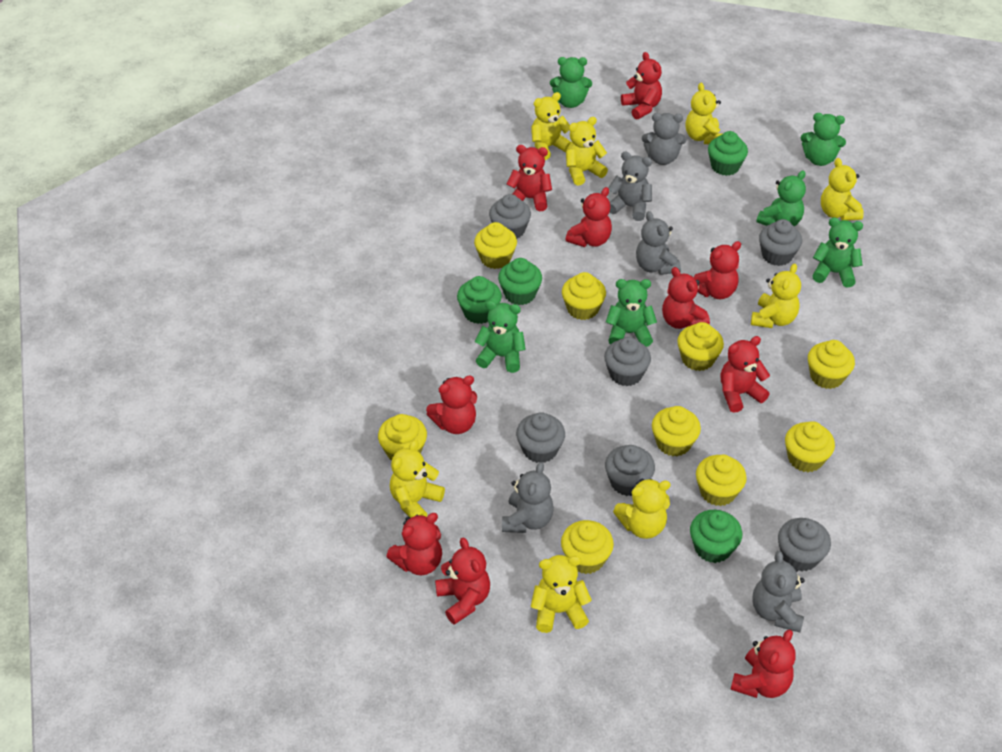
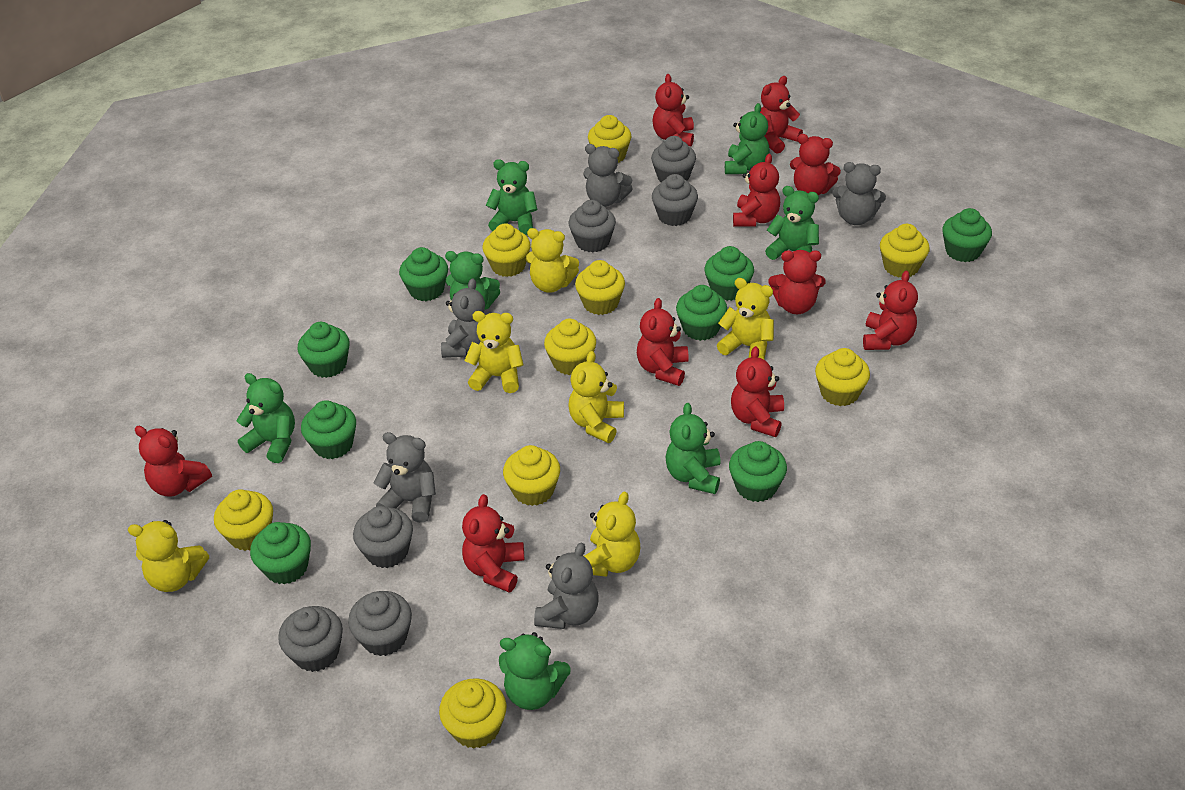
green cupcake: 4 -> 8
green teddy bear: 6 -> 7
yellow teddy bear: 8 -> 6

